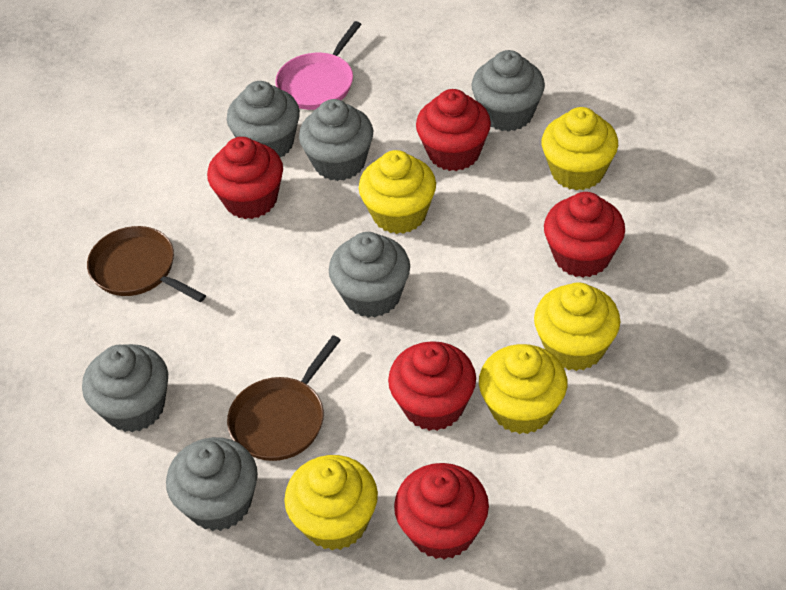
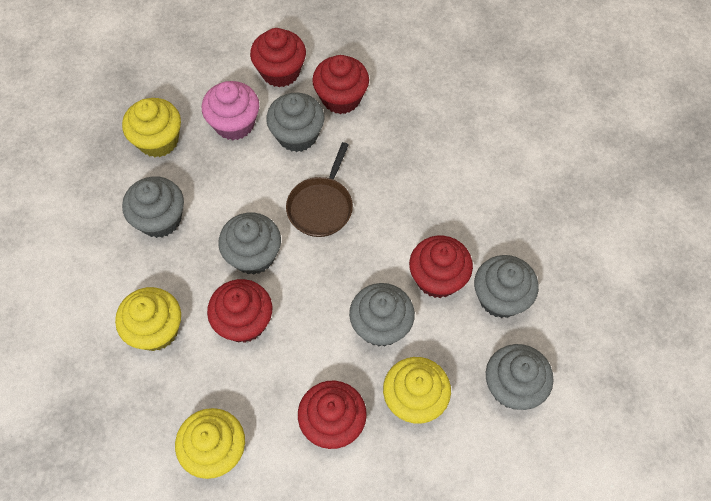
brown pan: 2 -> 1
pink cupcake: 0 -> 1
pink pan: 1 -> 0
yellow cupcake: 5 -> 4

